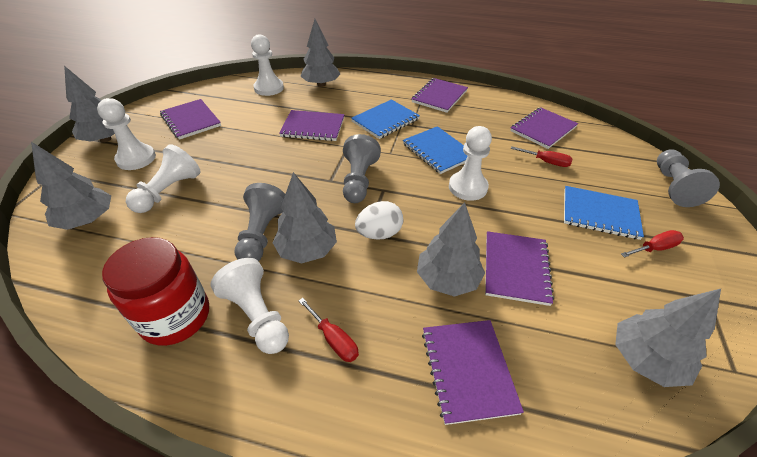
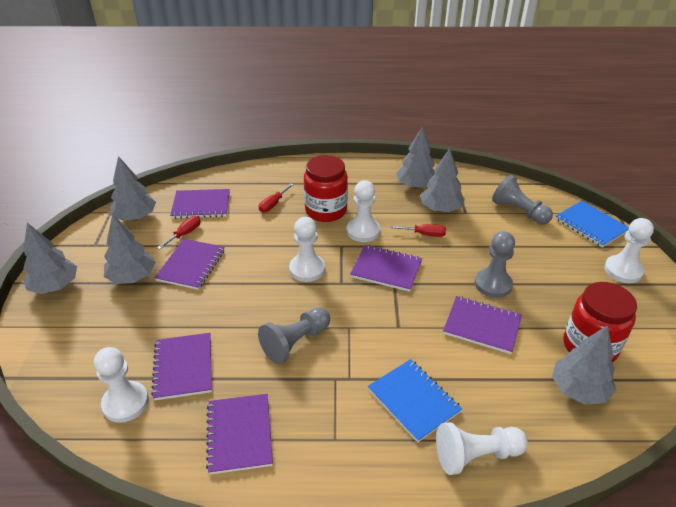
blue notebook: 3 -> 2
red jar: 1 -> 2
white egg: 1 -> 0

